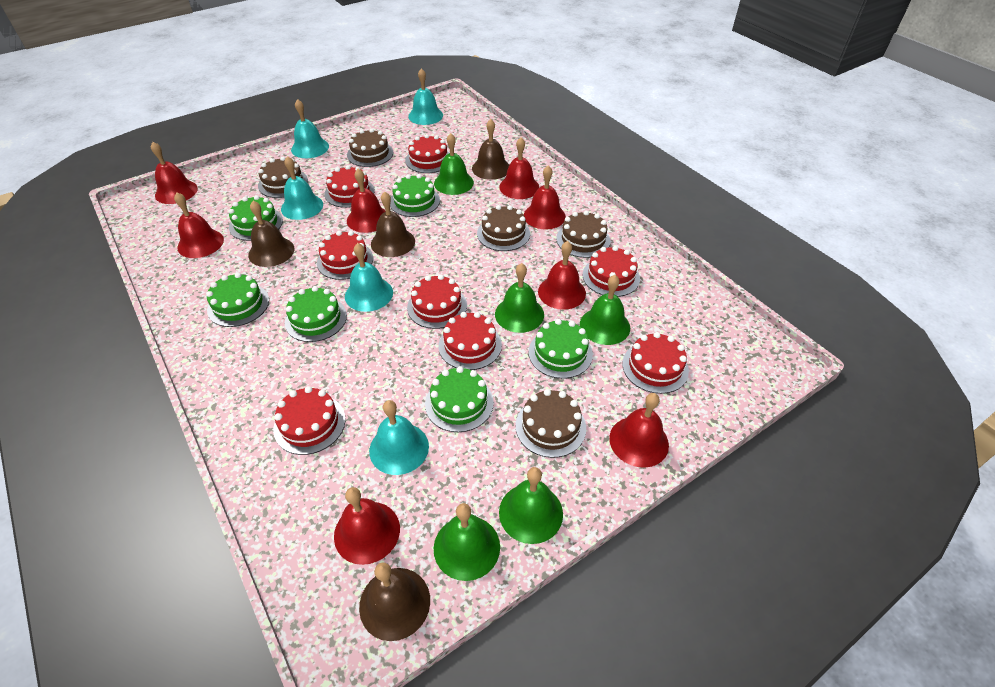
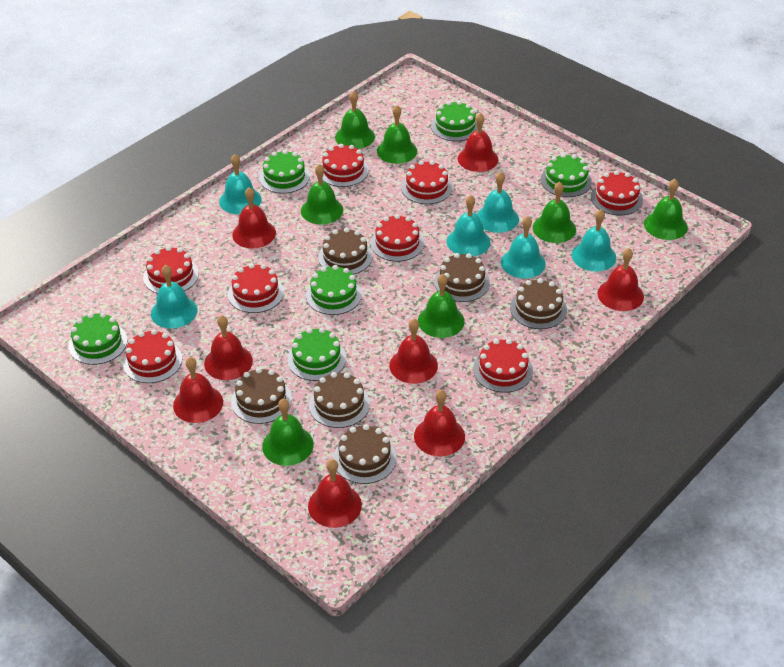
brown bell: 4 -> 0
brown cake: 5 -> 6
green bell: 5 -> 7
turquoise bell: 5 -> 6

